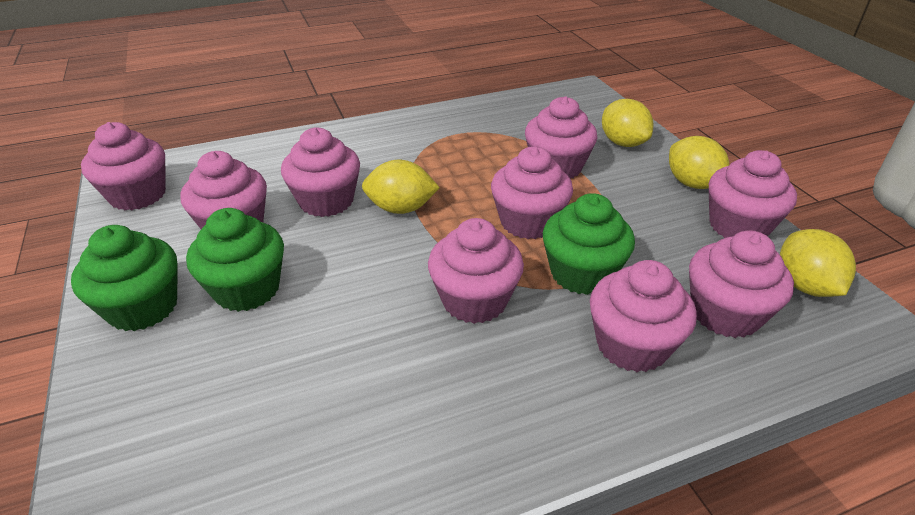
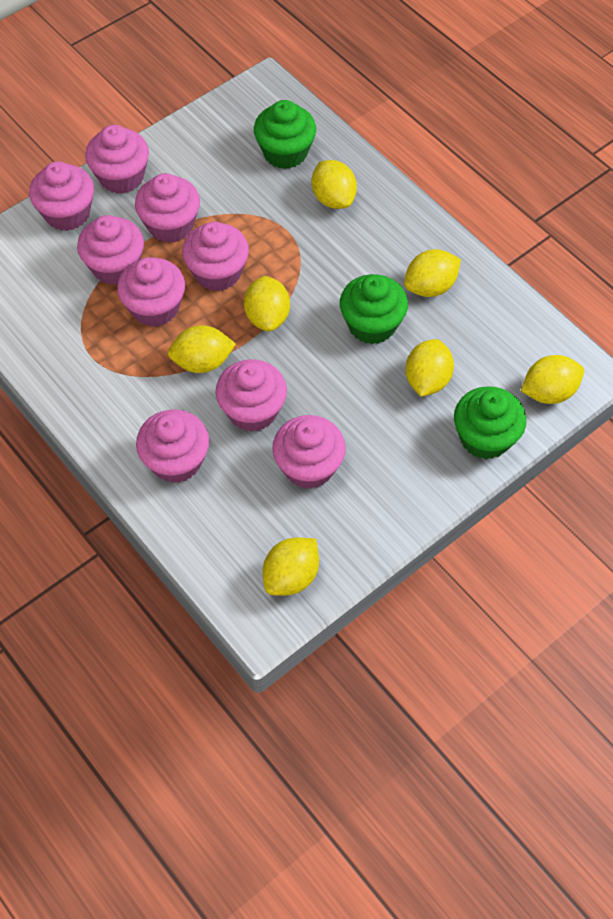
yellow lemon: 4 -> 7

